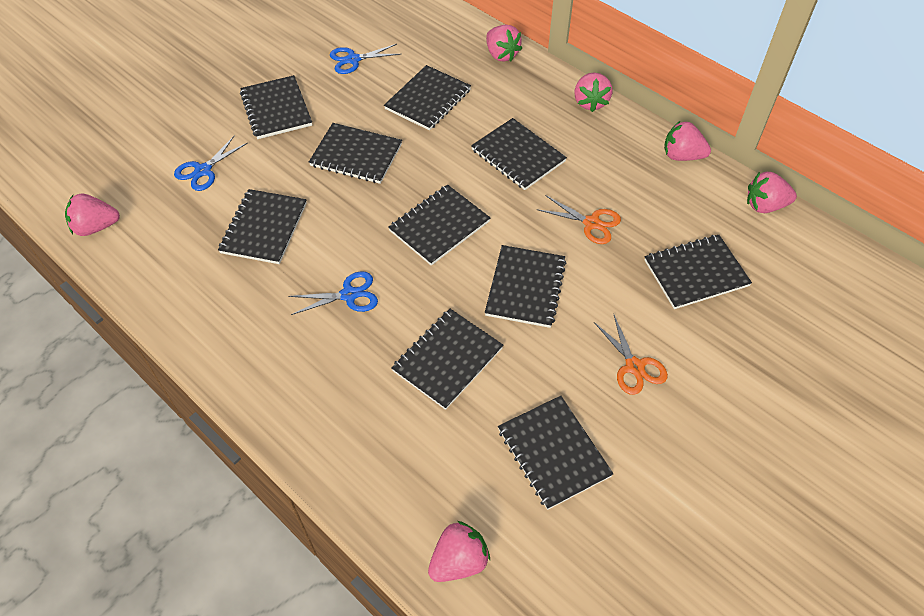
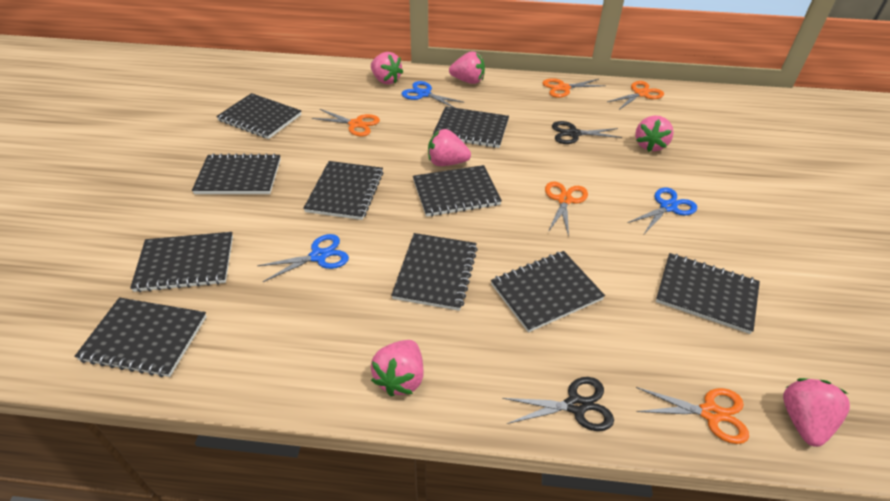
black scissors: 0 -> 2
orange scissors: 2 -> 5

